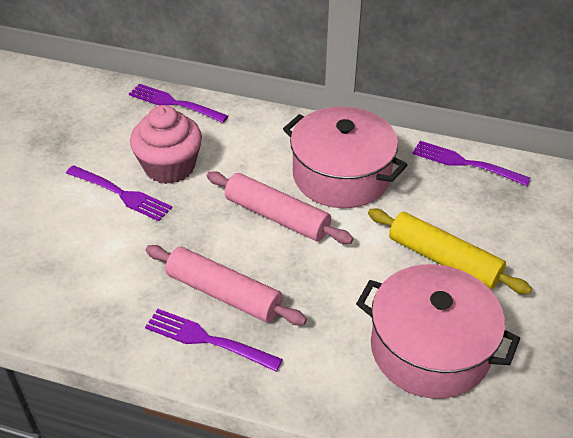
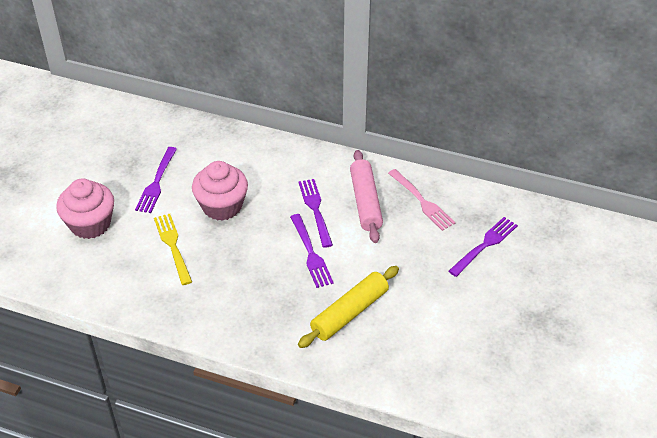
pink cupcake: 1 -> 2
pink fork: 0 -> 1
pink pot: 2 -> 0
pink rolling pin: 2 -> 1
yellow fork: 0 -> 1

